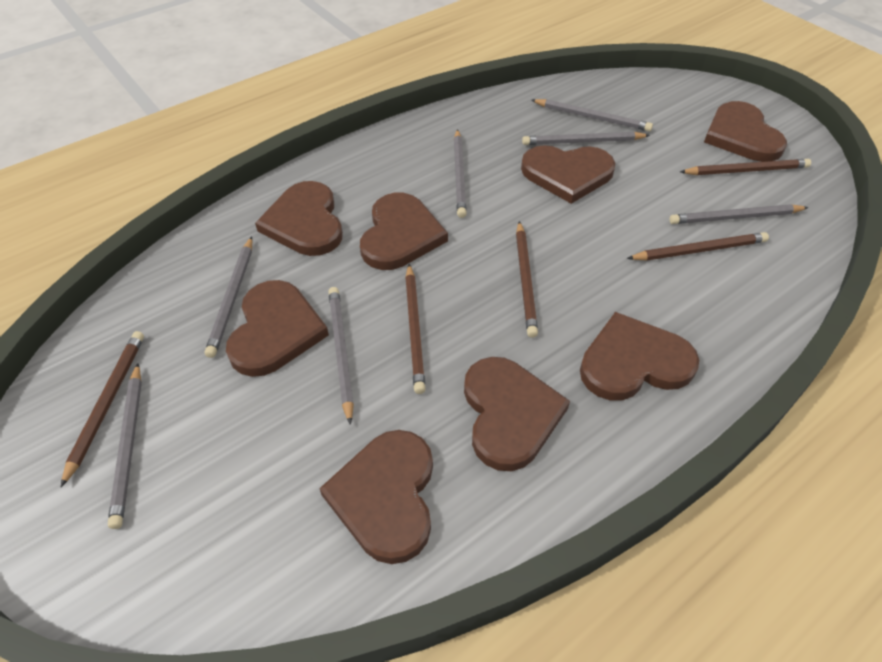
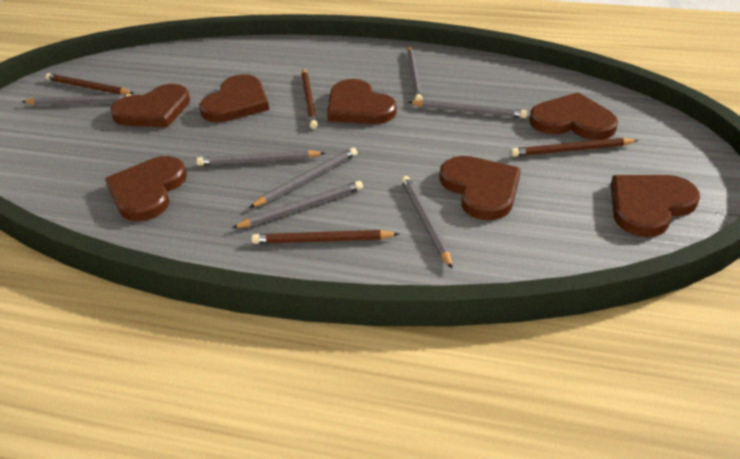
brown heart: 8 -> 7
brown pencil: 5 -> 4

